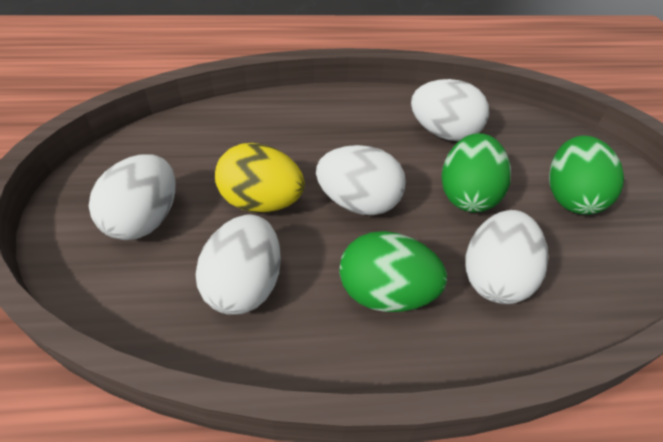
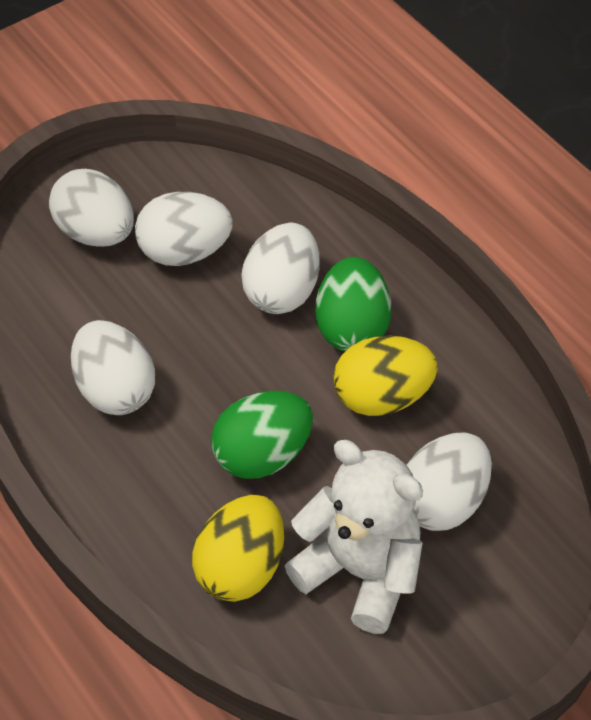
green egg: 3 -> 2
white teddy bear: 0 -> 1
yellow egg: 1 -> 2

